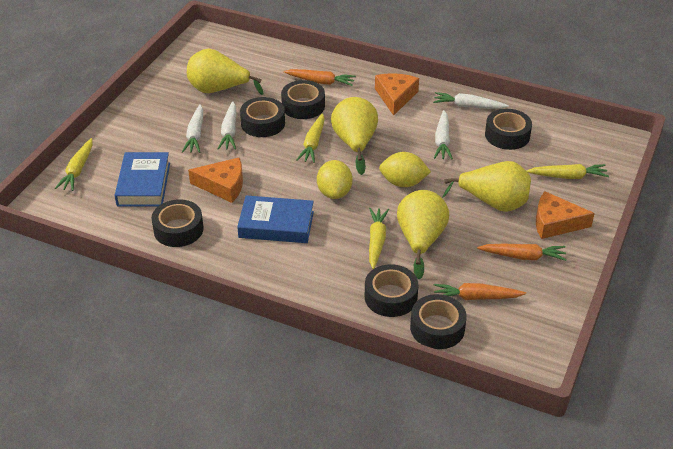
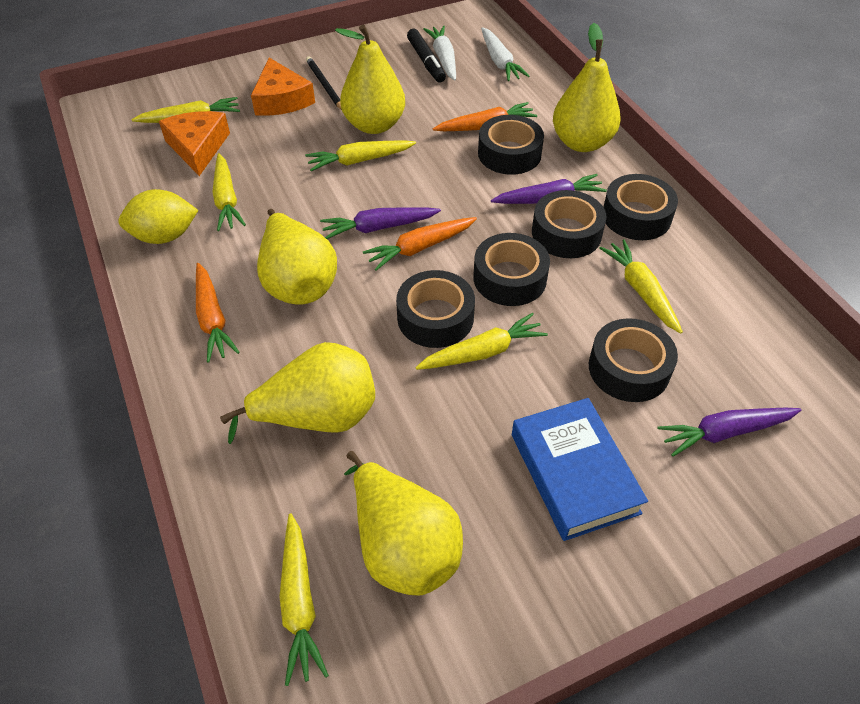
black marker: 0 -> 1
black pencil: 0 -> 1
blue book: 2 -> 1
orange cheese: 3 -> 2
purple carrot: 0 -> 3
white carrot: 4 -> 2
yellow carrot: 4 -> 6
yellow lemon: 2 -> 1
yellow pear: 4 -> 5

